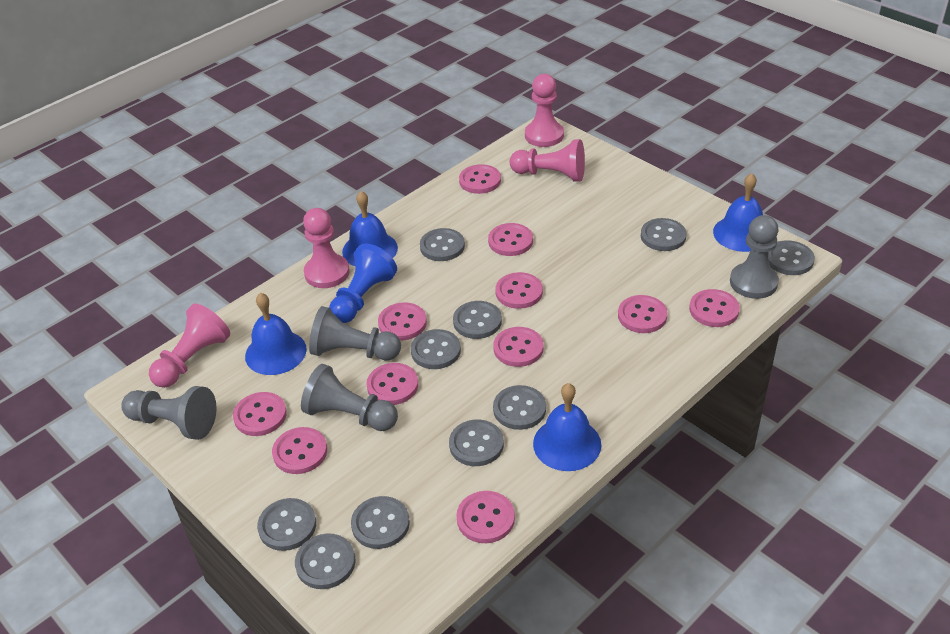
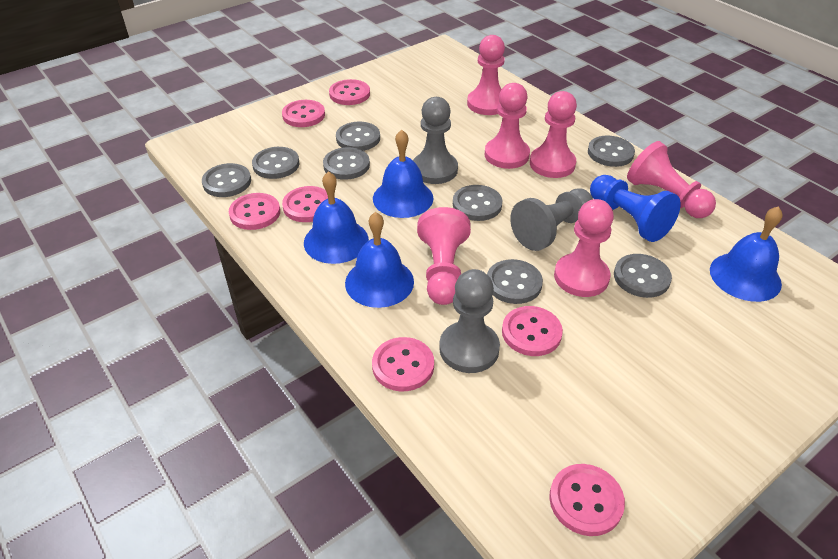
grey button: 10 -> 8
grey pawn: 4 -> 3
pink button: 11 -> 7
pink pawn: 4 -> 6

